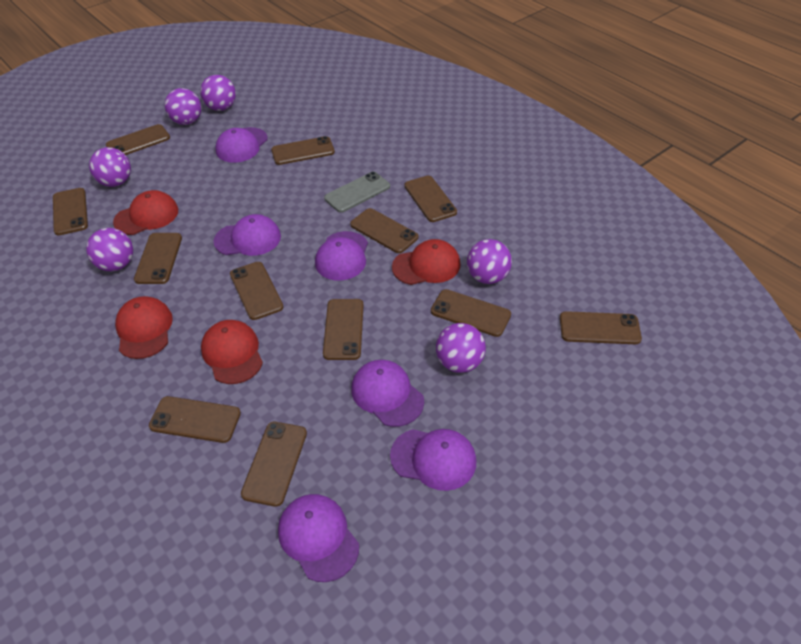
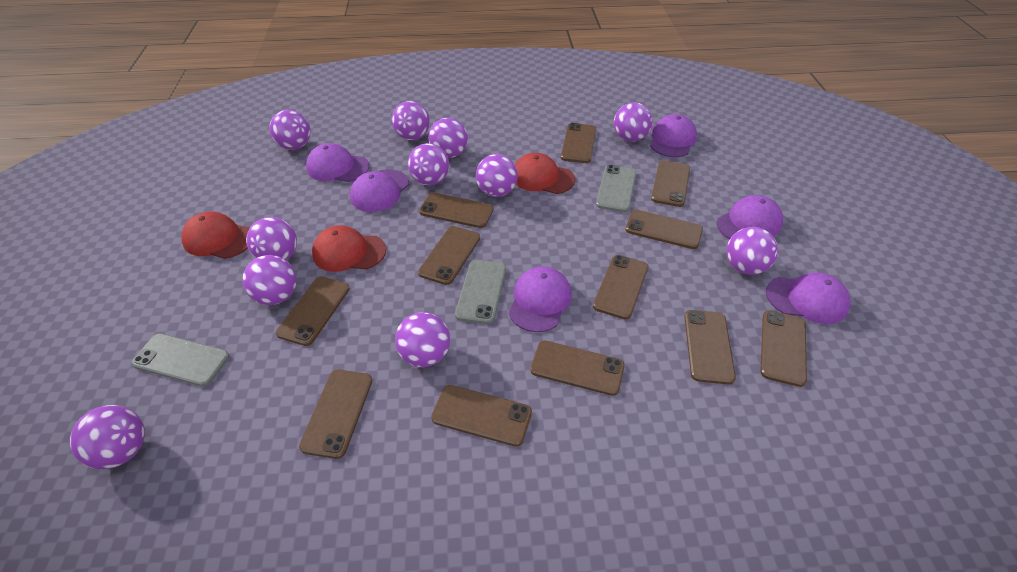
grey phone: 1 -> 3
purple ball: 6 -> 11
red cap: 4 -> 3

